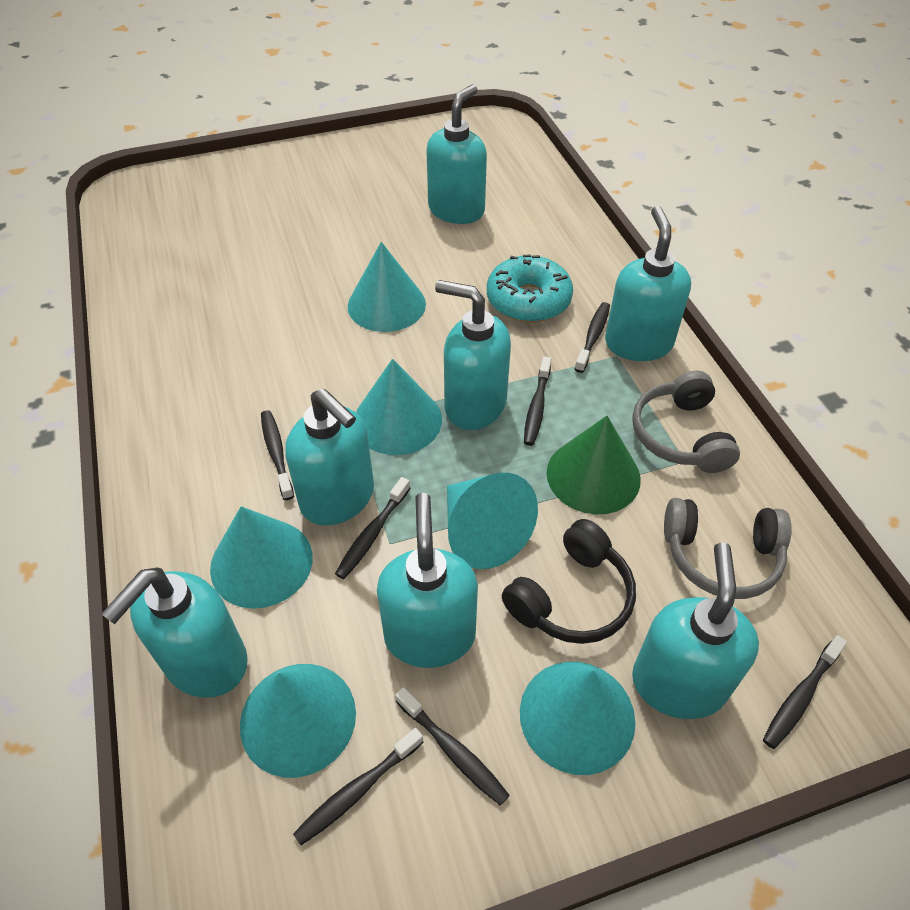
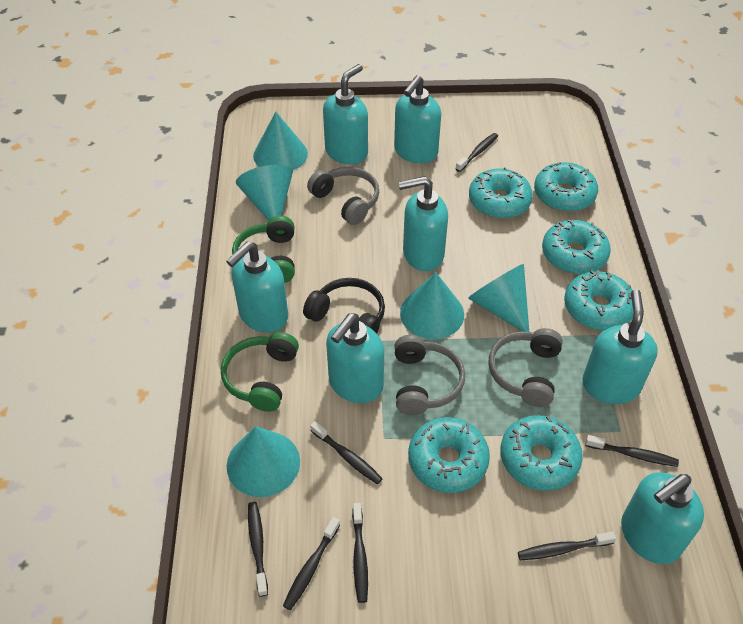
green cone: 1 -> 0
green headphones: 0 -> 2
grey headphones: 2 -> 3
turquoise cone: 6 -> 5
turquoise donut: 1 -> 6

